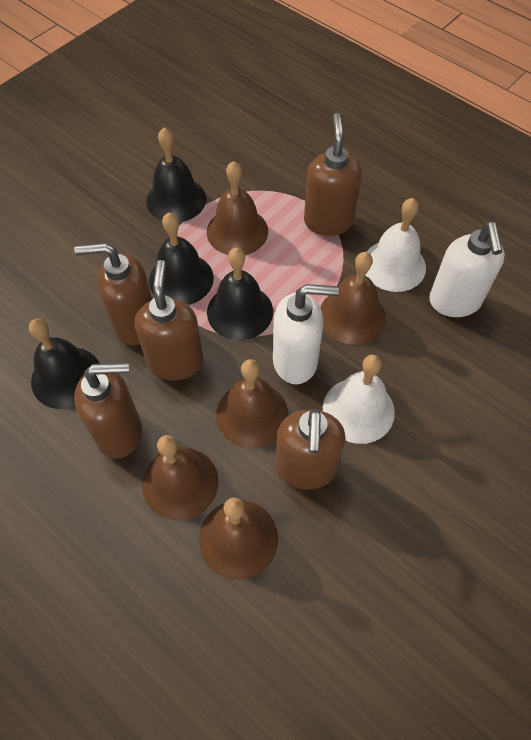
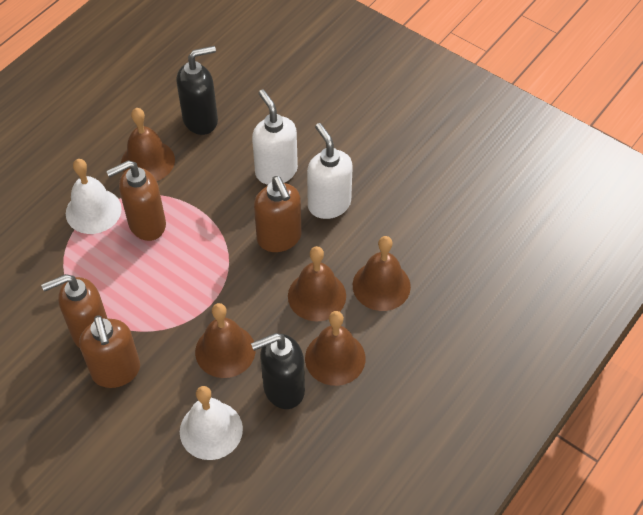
black bell: 4 -> 0
black soap dispenser: 0 -> 2
brown soap dispenser: 5 -> 4

